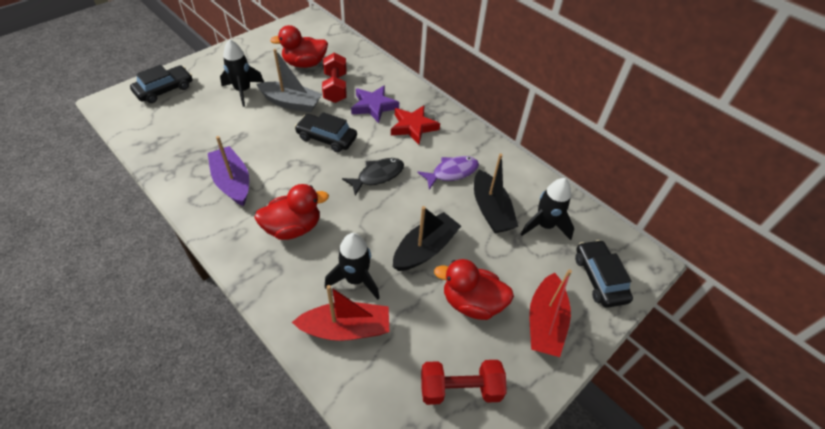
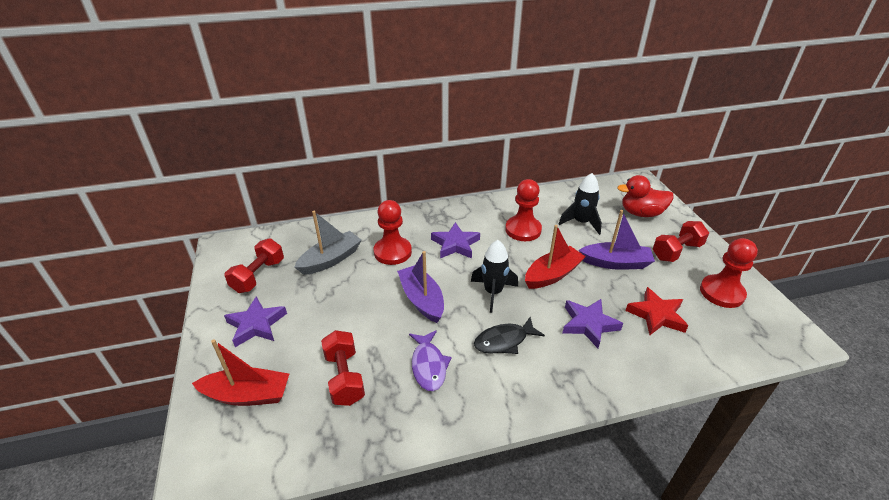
black boat: 2 -> 0
black car: 3 -> 0
black rocket: 3 -> 2
purple boat: 1 -> 2
purple star: 1 -> 3
red duck: 3 -> 1
red dumbbell: 2 -> 3
red pawn: 0 -> 3

